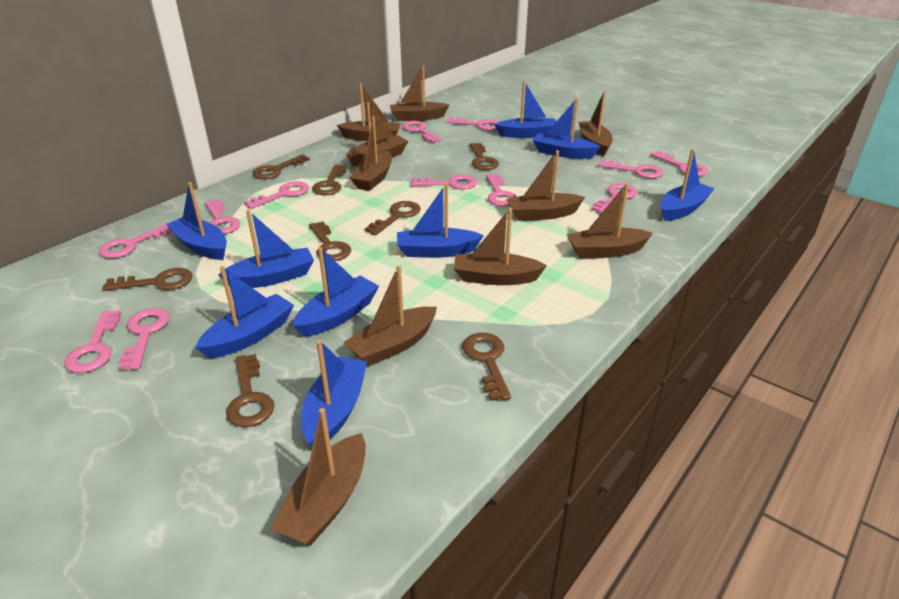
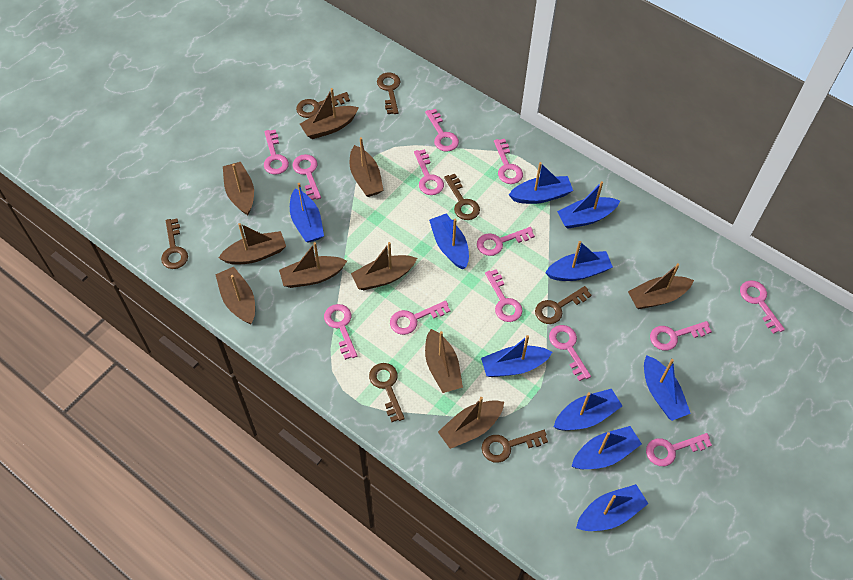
blue boat: 9 -> 10
brown key: 8 -> 7
pink key: 12 -> 13

